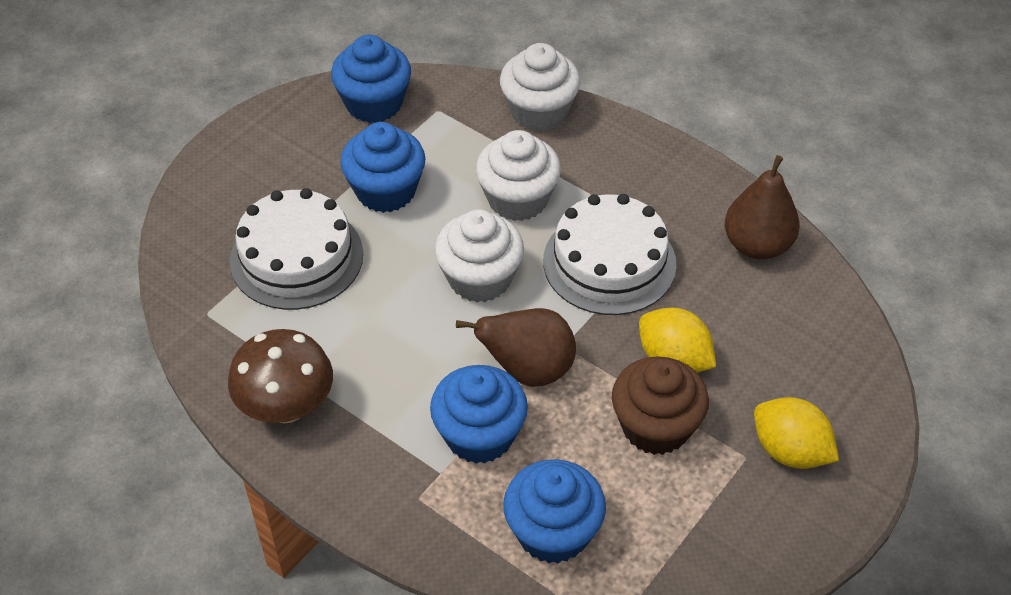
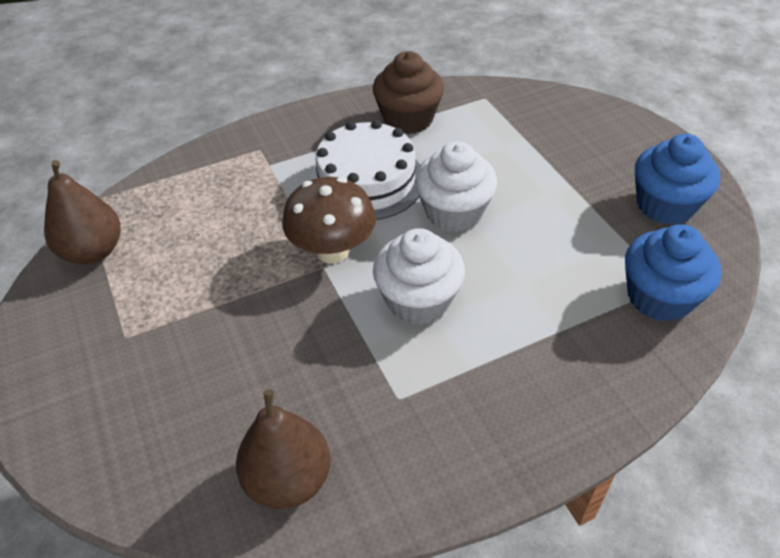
blue cupcake: 4 -> 2
white cake: 2 -> 1
white cupcake: 3 -> 2
yellow lemon: 2 -> 0

